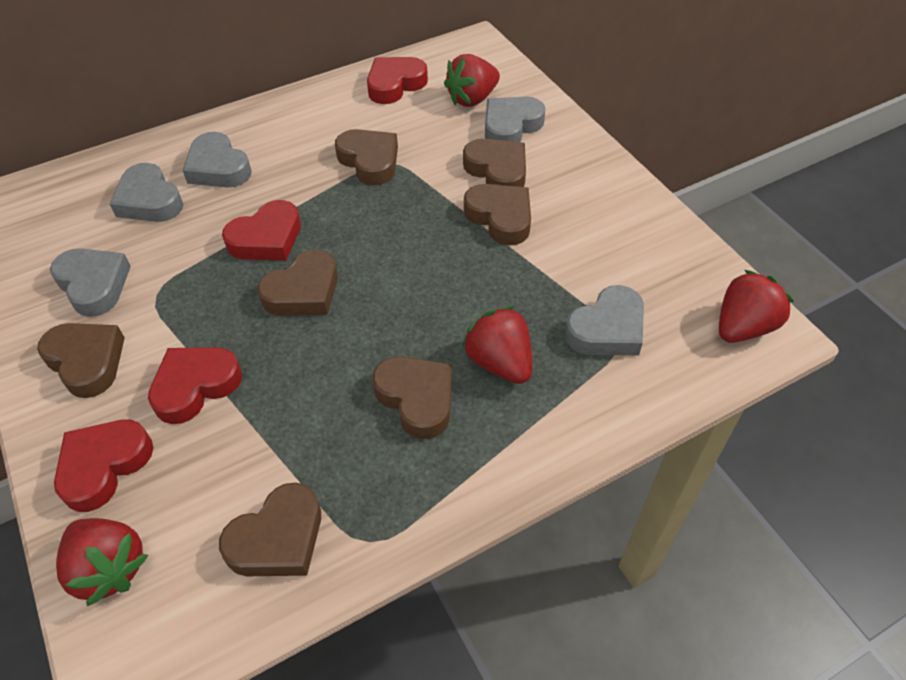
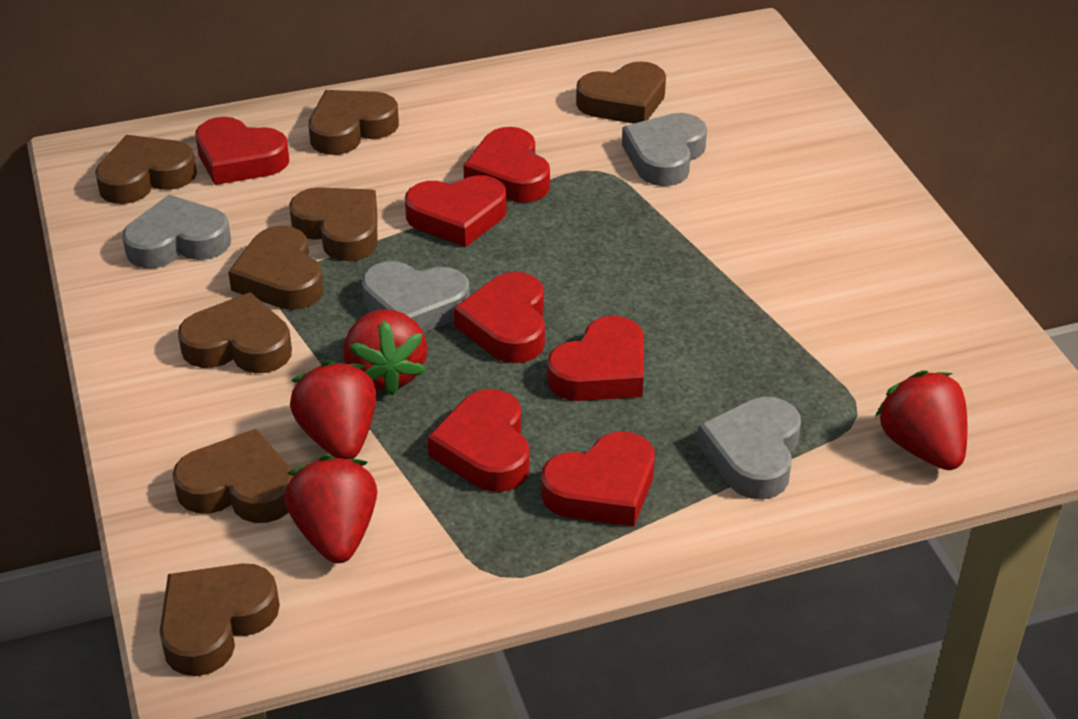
brown heart: 7 -> 8
grey heart: 5 -> 4
red heart: 4 -> 7

